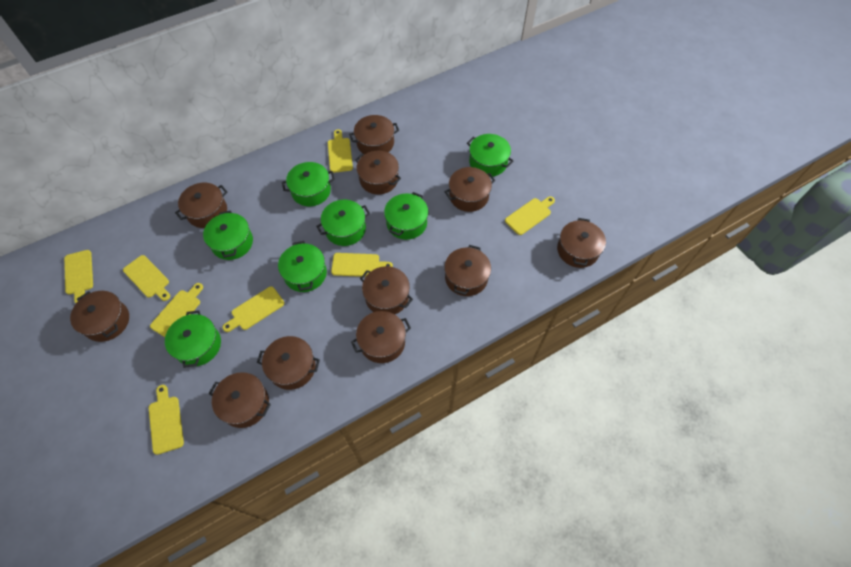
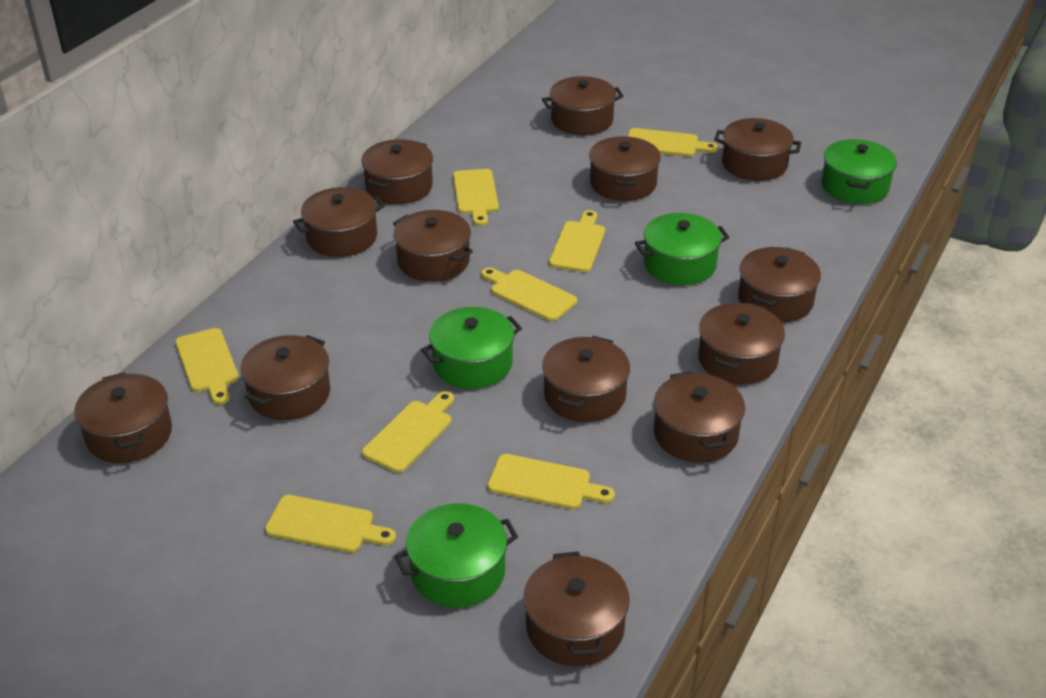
brown pot: 11 -> 13
green pot: 7 -> 4

